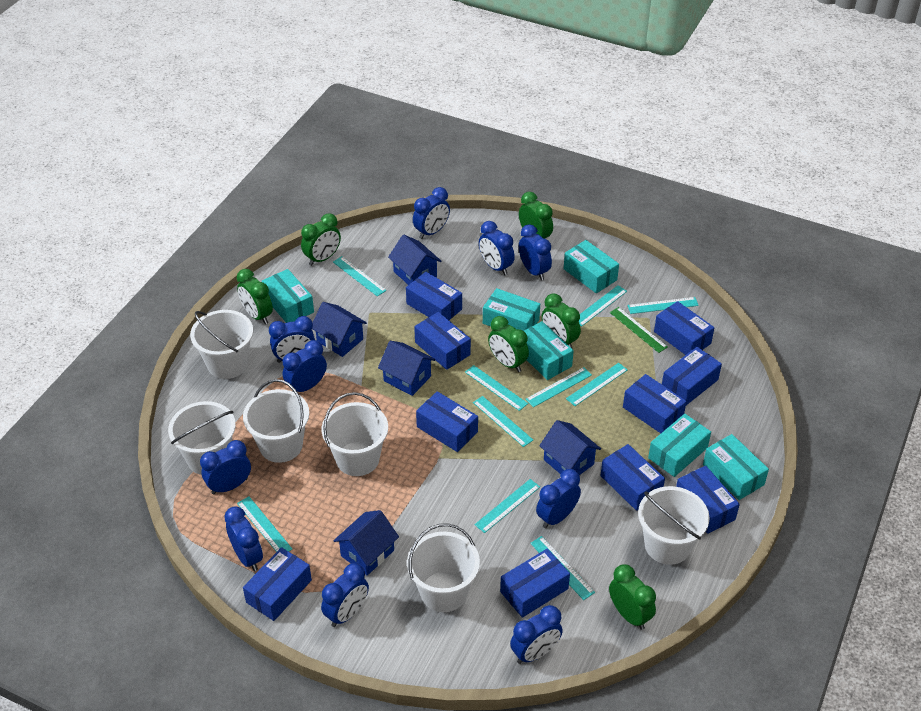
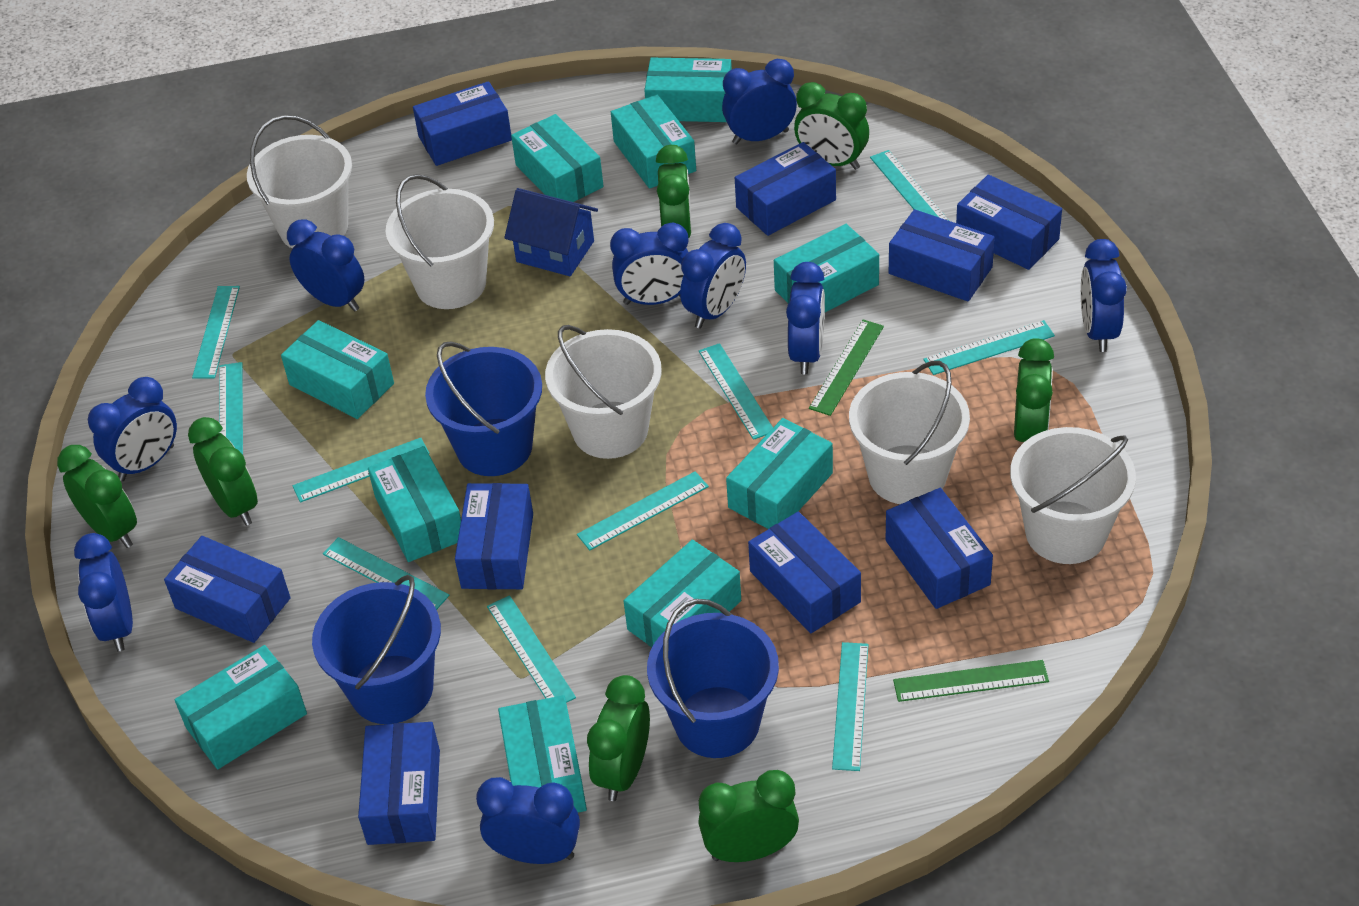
blue box: 10 -> 9
blue bucket: 0 -> 3
blue clock: 10 -> 9
blue house: 5 -> 1
green clock: 6 -> 7
green ruler: 1 -> 2
turquoise box: 6 -> 10
white bucket: 6 -> 5

